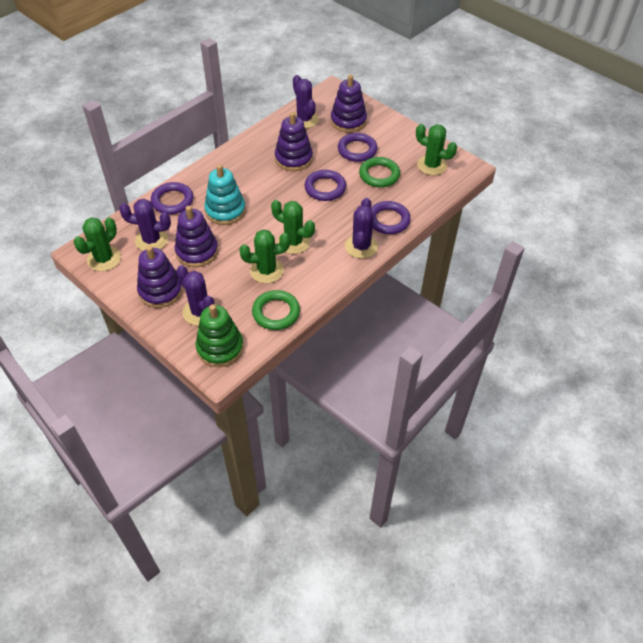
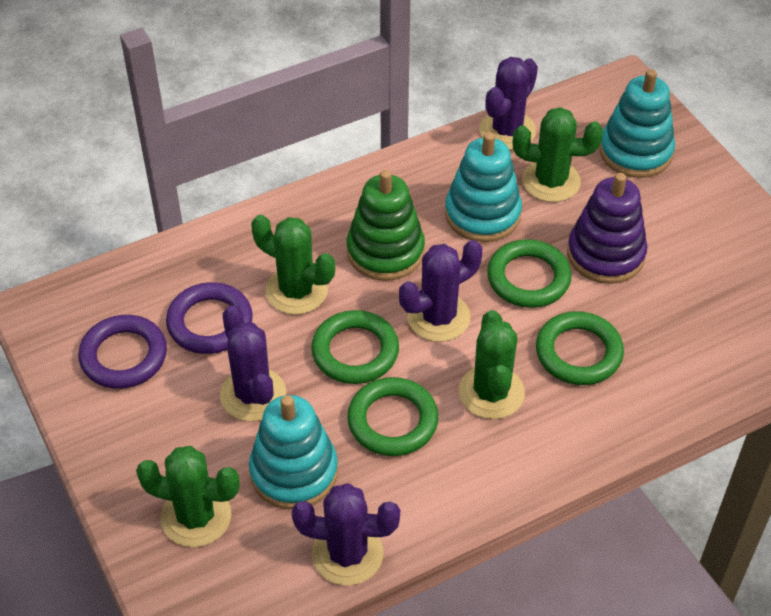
green ring: 2 -> 4
purple ring: 4 -> 2
purple stacking toy: 4 -> 1
turquoise stacking toy: 1 -> 3

